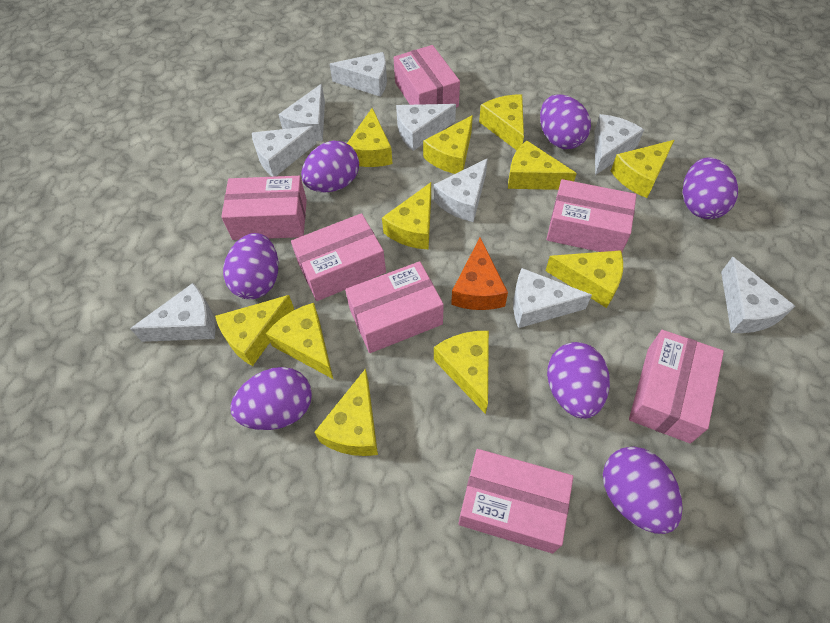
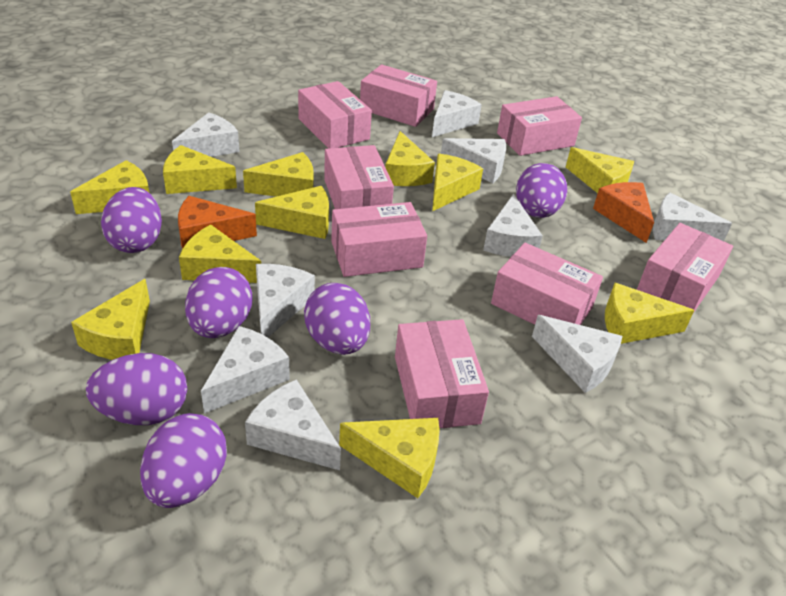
orange cheese: 1 -> 2
pink box: 7 -> 8
purple egg: 7 -> 6

